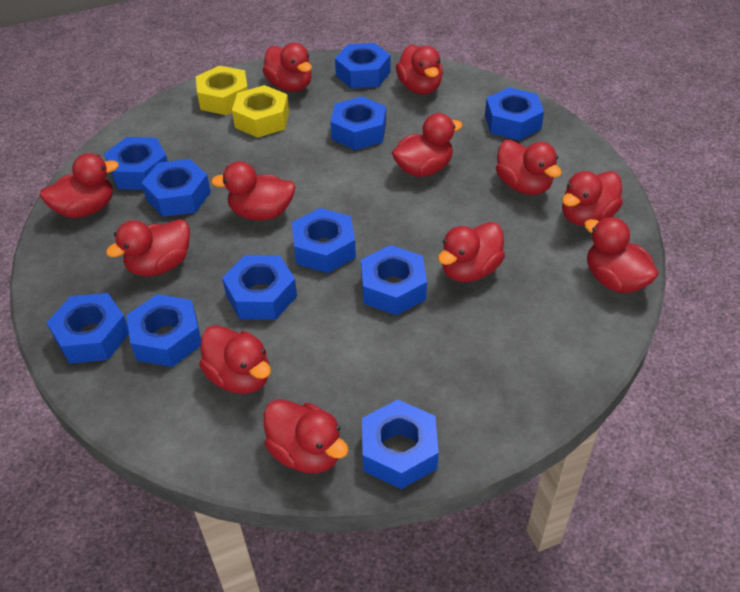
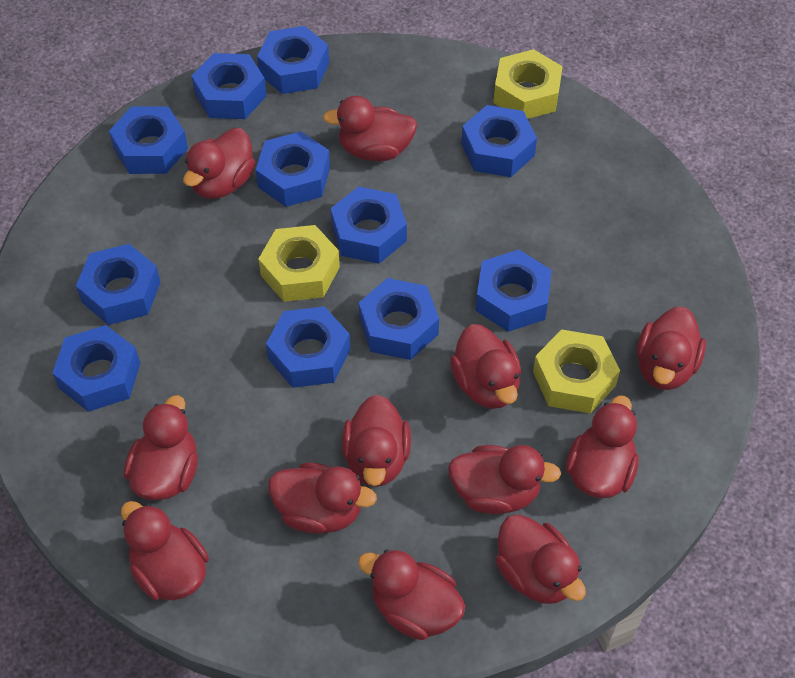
yellow nut: 2 -> 3

